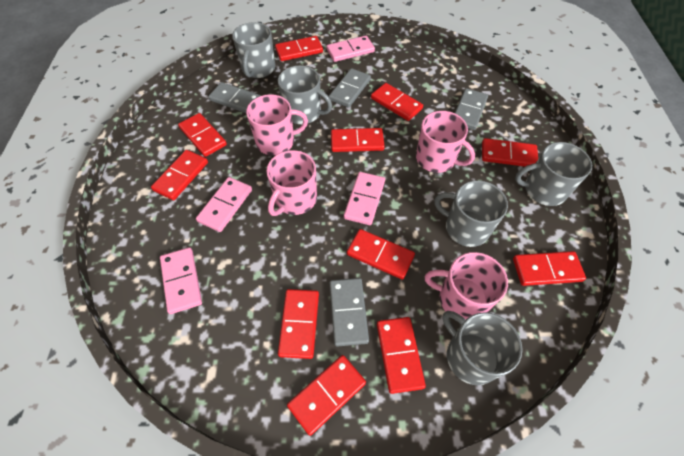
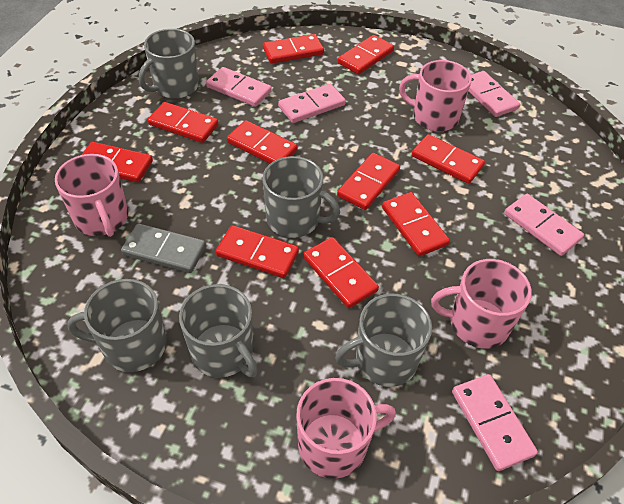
grey domino: 4 -> 1
pink domino: 4 -> 5
red domino: 11 -> 10

